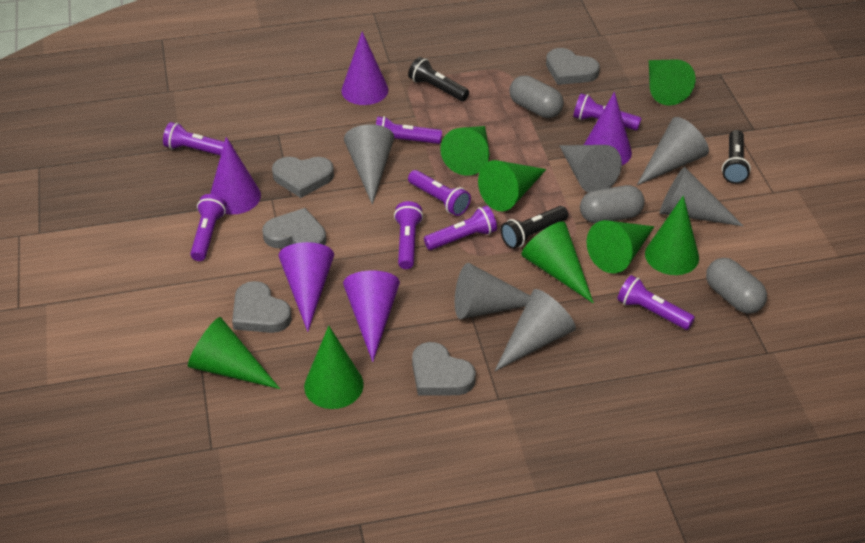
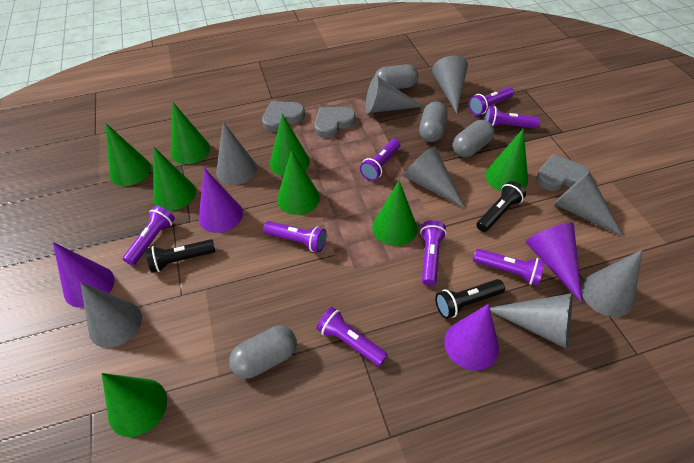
grey capsule: 3 -> 4
grey cone: 6 -> 8
grey heart: 5 -> 3
purple cone: 5 -> 4

